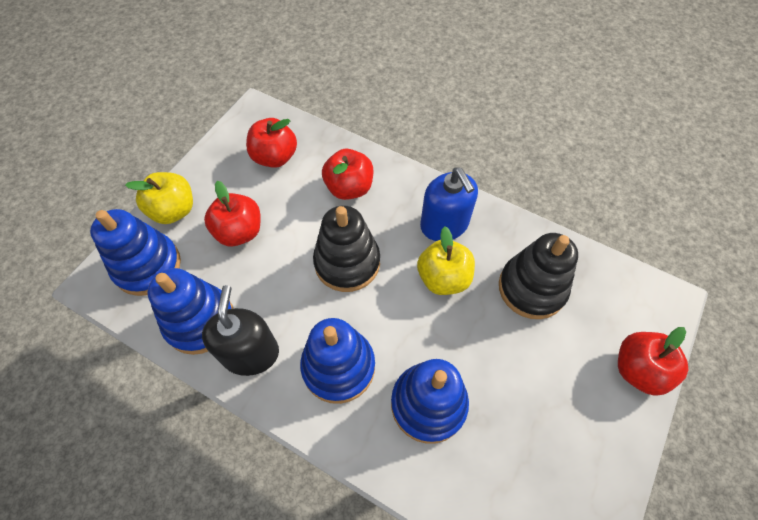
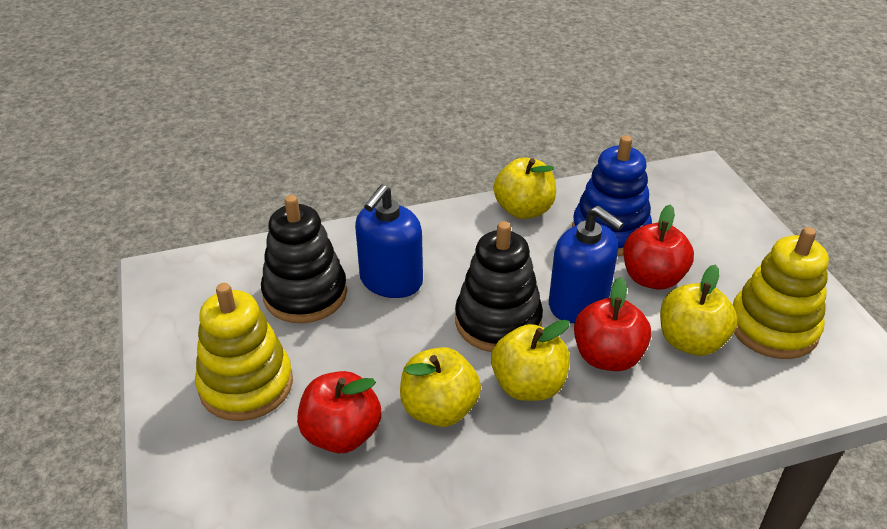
black soap dispenser: 1 -> 0
blue soap dispenser: 1 -> 2
blue stacking toy: 4 -> 1
red apple: 4 -> 3
yellow apple: 2 -> 4
yellow stacking toy: 0 -> 2

